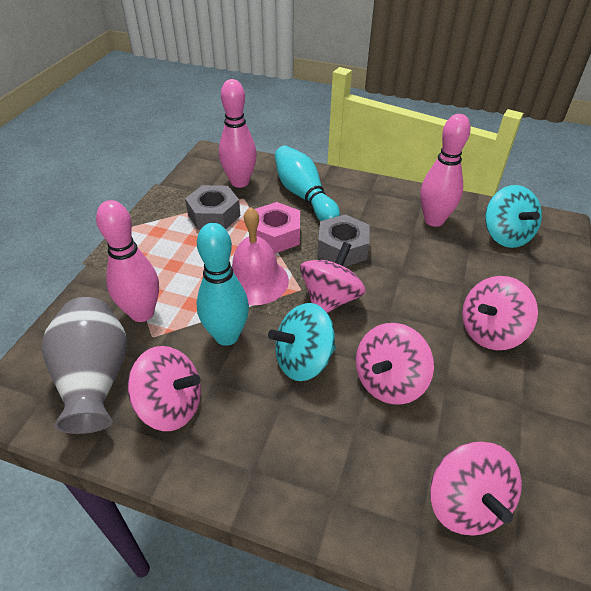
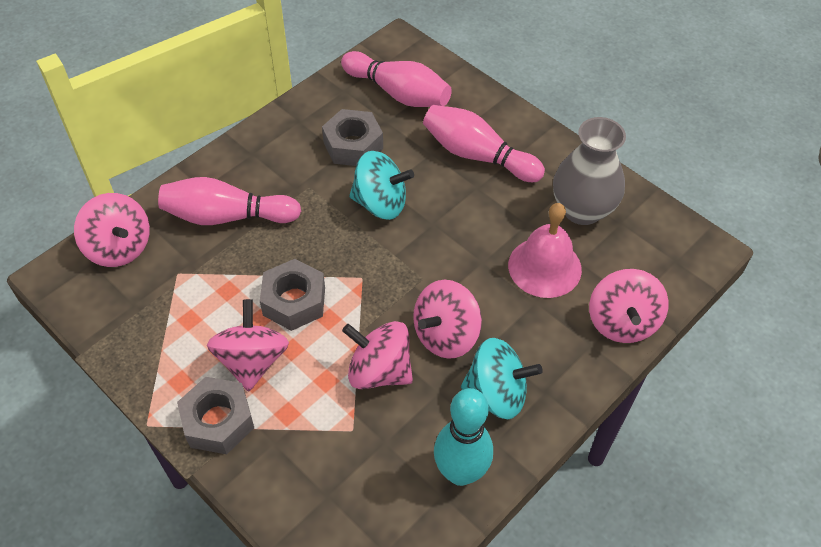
grey nut: 2 -> 3
pink nut: 1 -> 0
turquoise bowling pin: 2 -> 1

